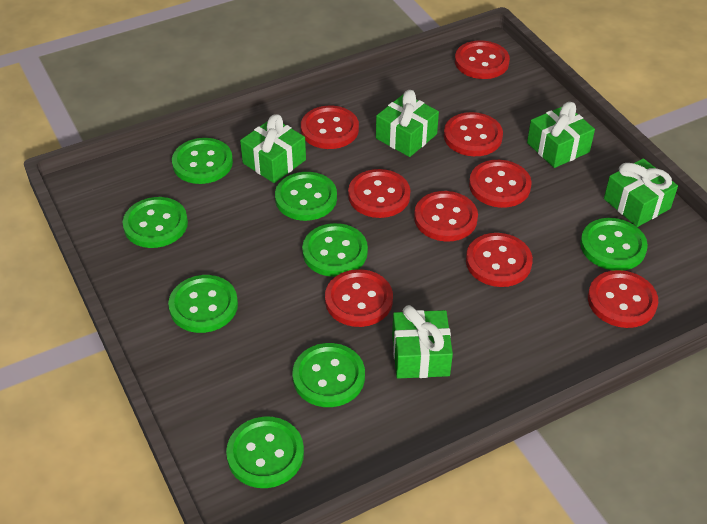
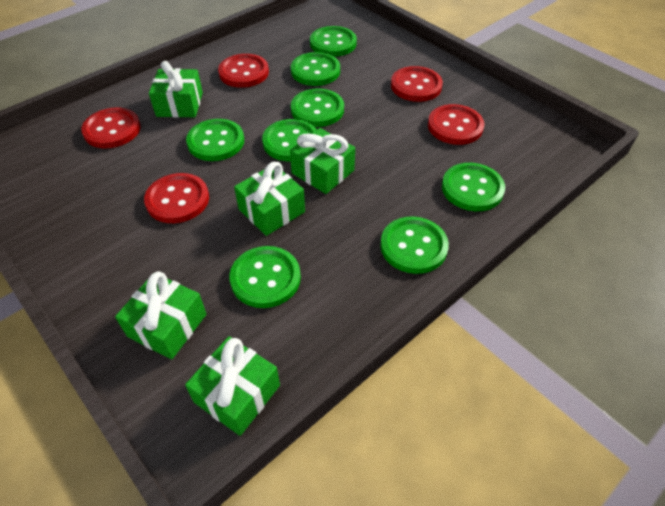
red button: 9 -> 5

